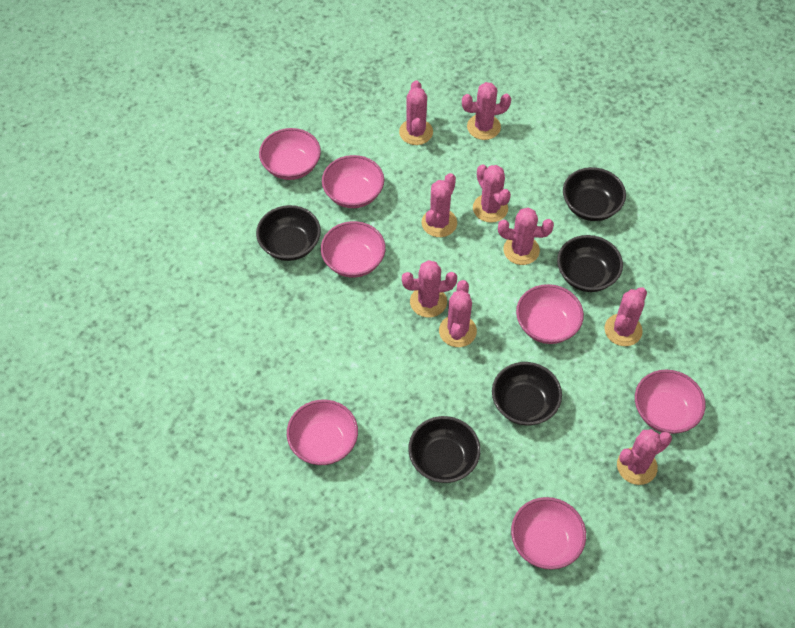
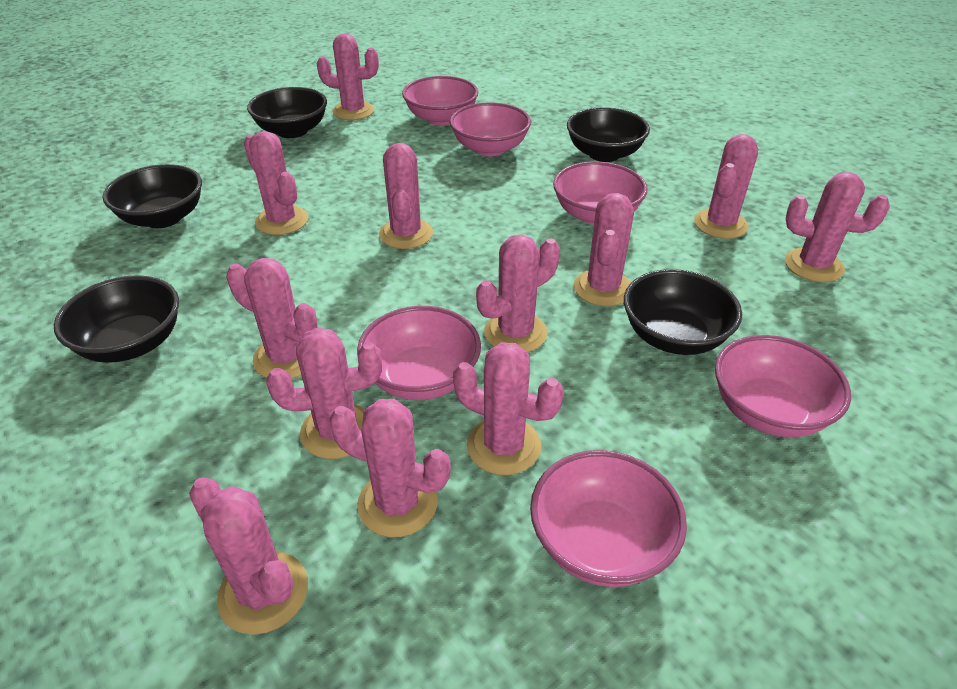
pink bowl: 7 -> 6
pink cactus: 9 -> 12

